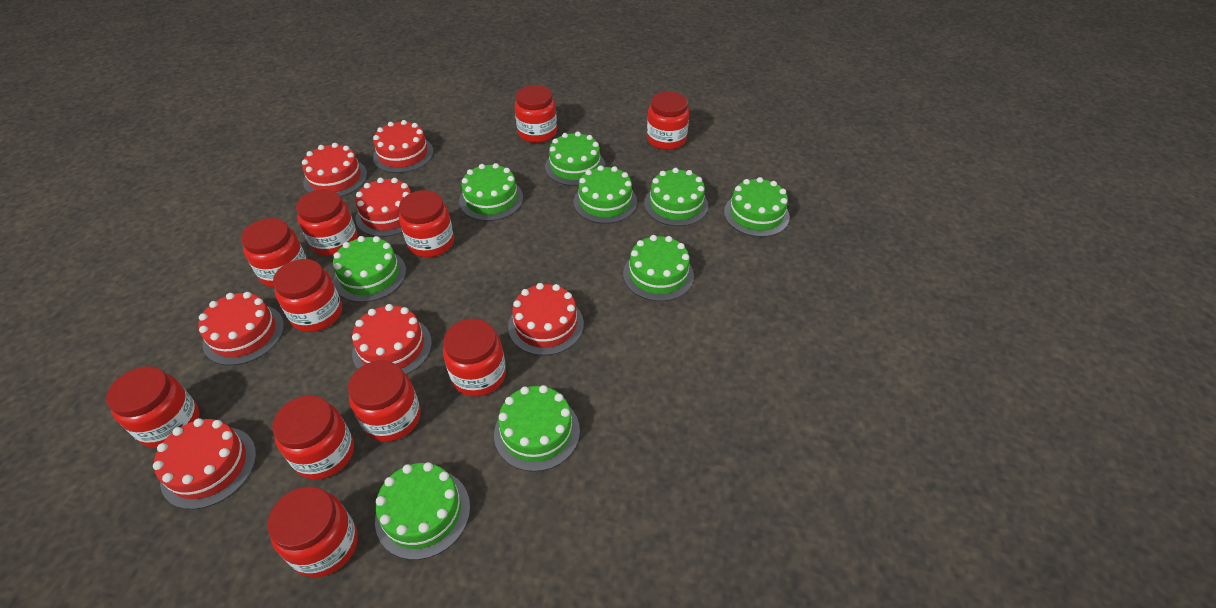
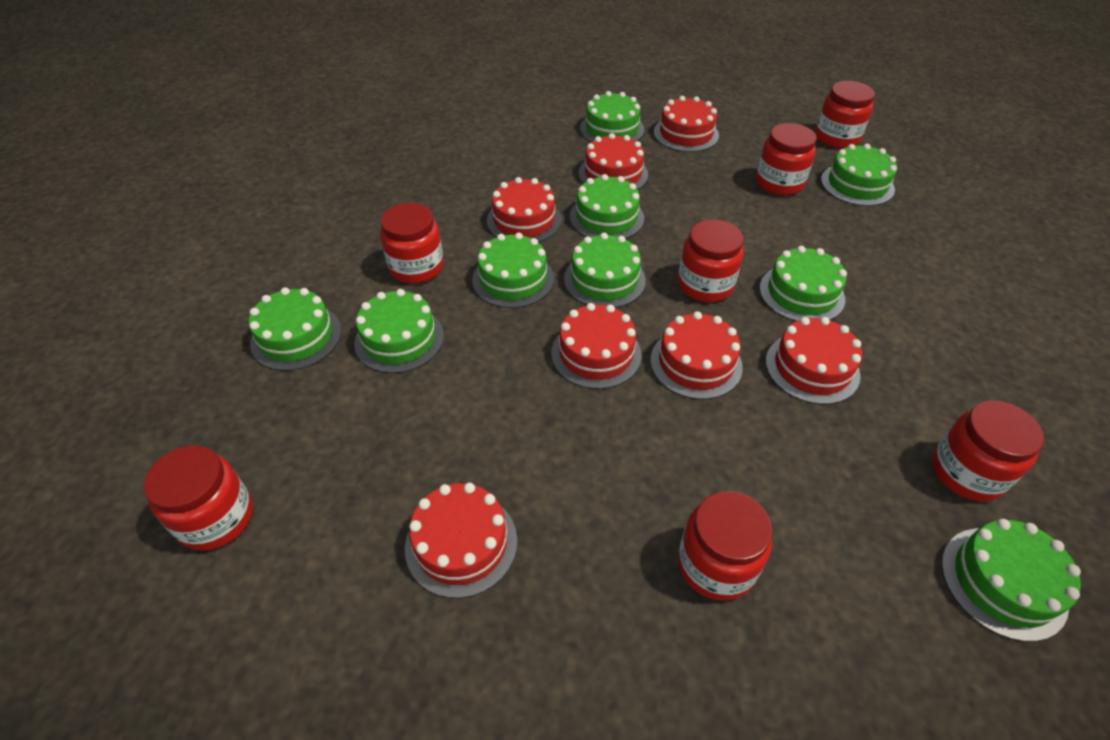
red jar: 11 -> 7

